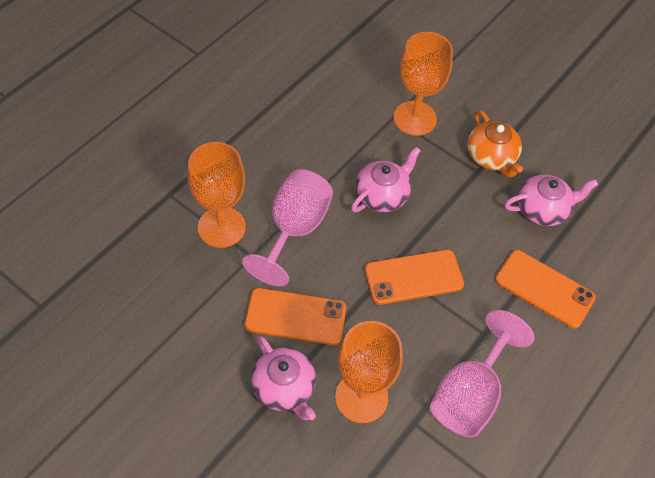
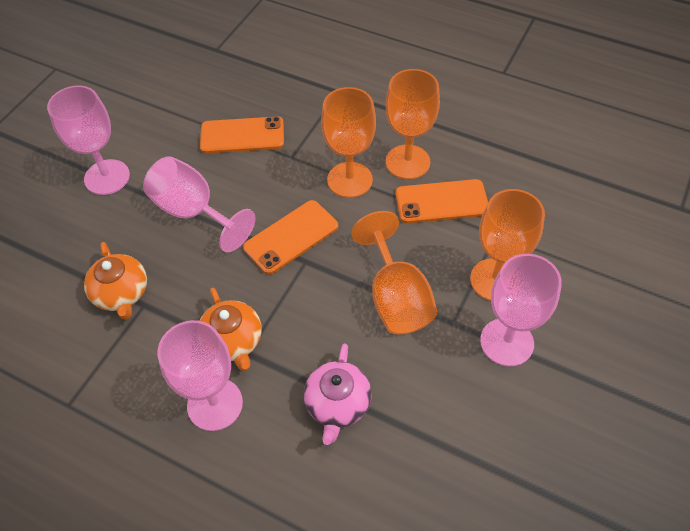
orange goblet: 3 -> 4
orange teapot: 1 -> 2
pink goblet: 2 -> 4
pink teapot: 3 -> 1

